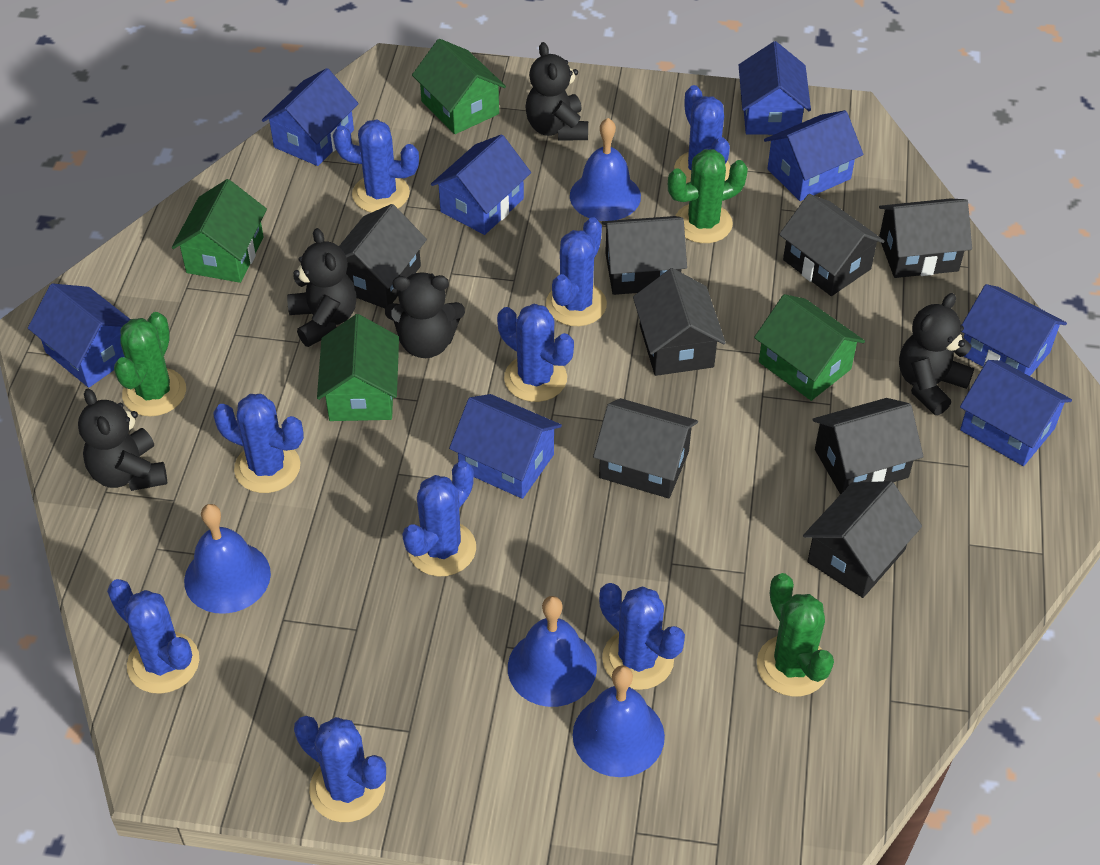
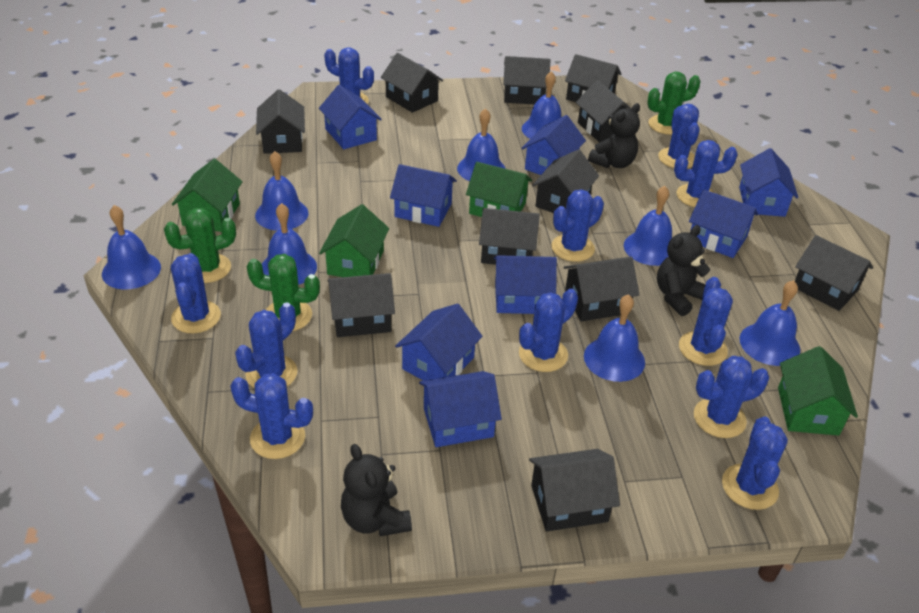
black house: 8 -> 11
black teddy bear: 5 -> 3
blue bell: 4 -> 8
blue cactus: 9 -> 11

